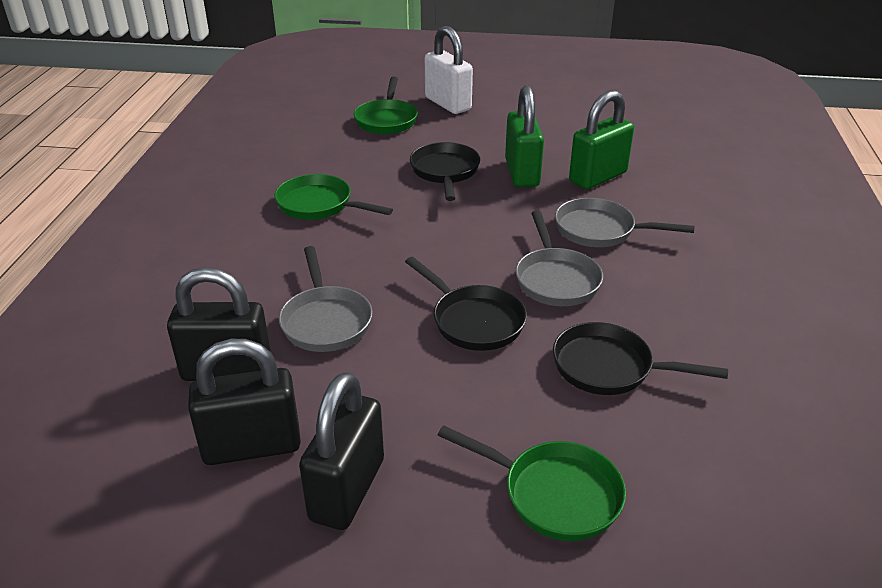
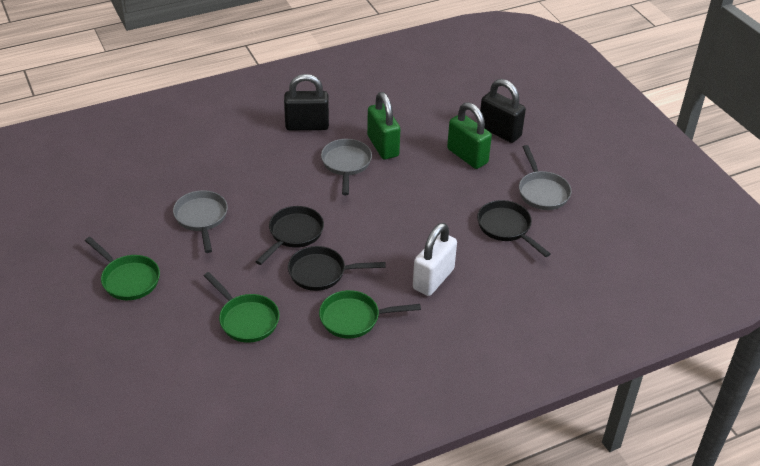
black padlock: 3 -> 2

